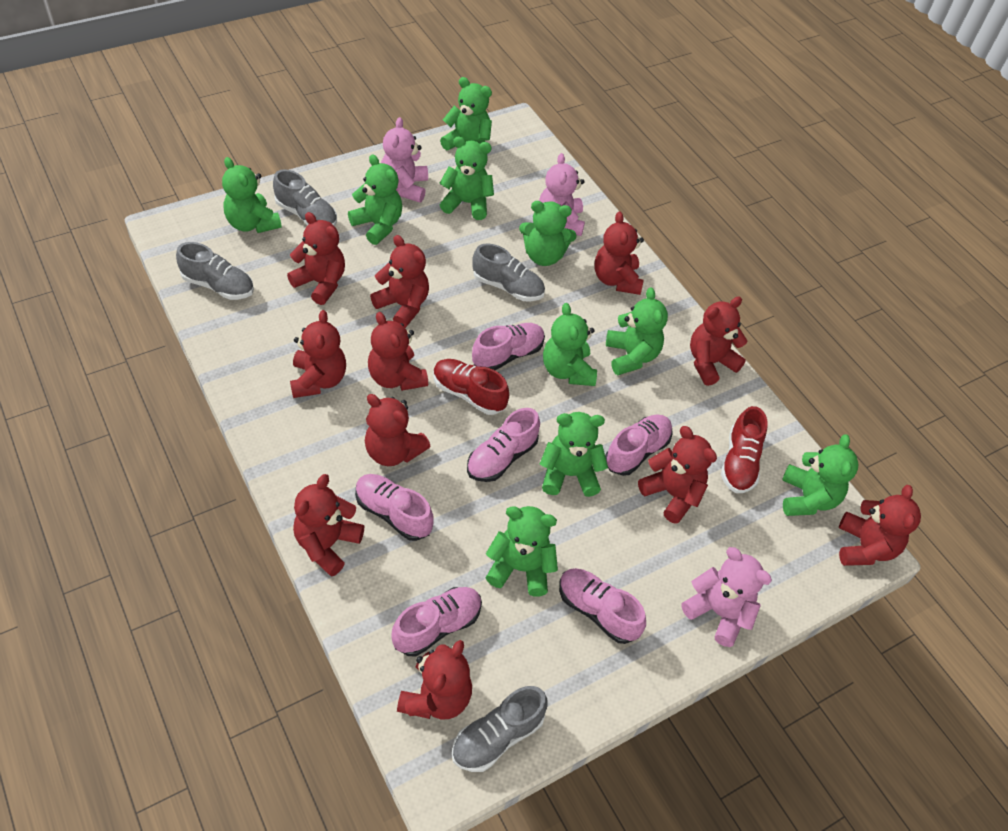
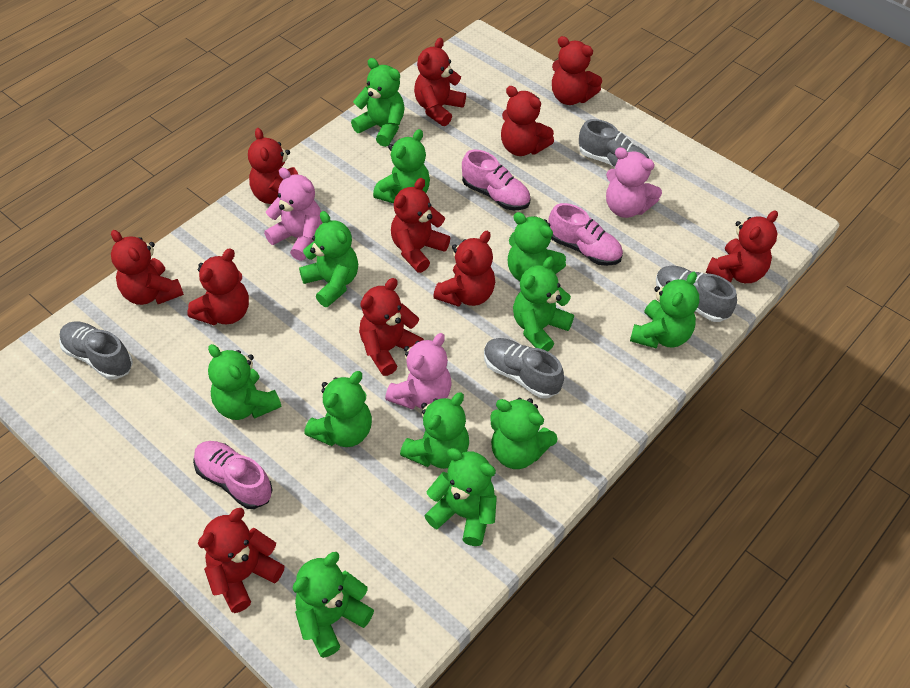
green teddy bear: 10 -> 12
pink shoe: 6 -> 3
red shoe: 2 -> 0

